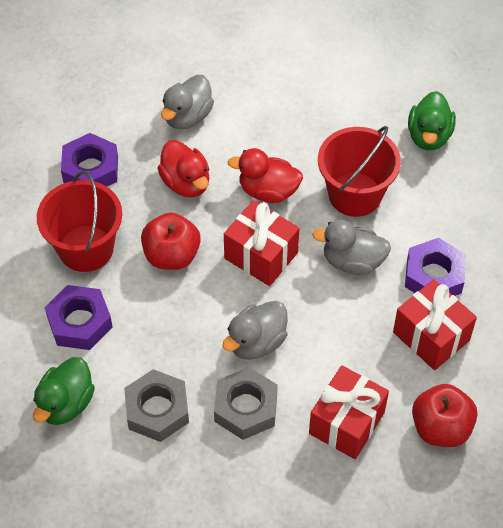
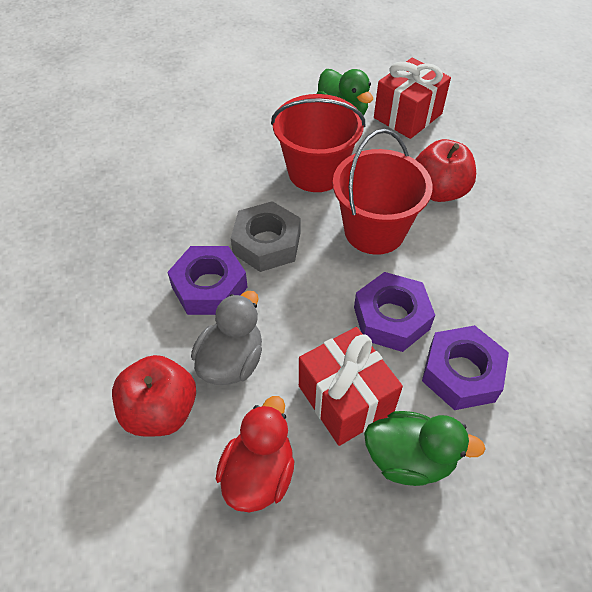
grey duck: 3 -> 1
grey nut: 2 -> 1
red duck: 2 -> 1
red gift: 3 -> 2

